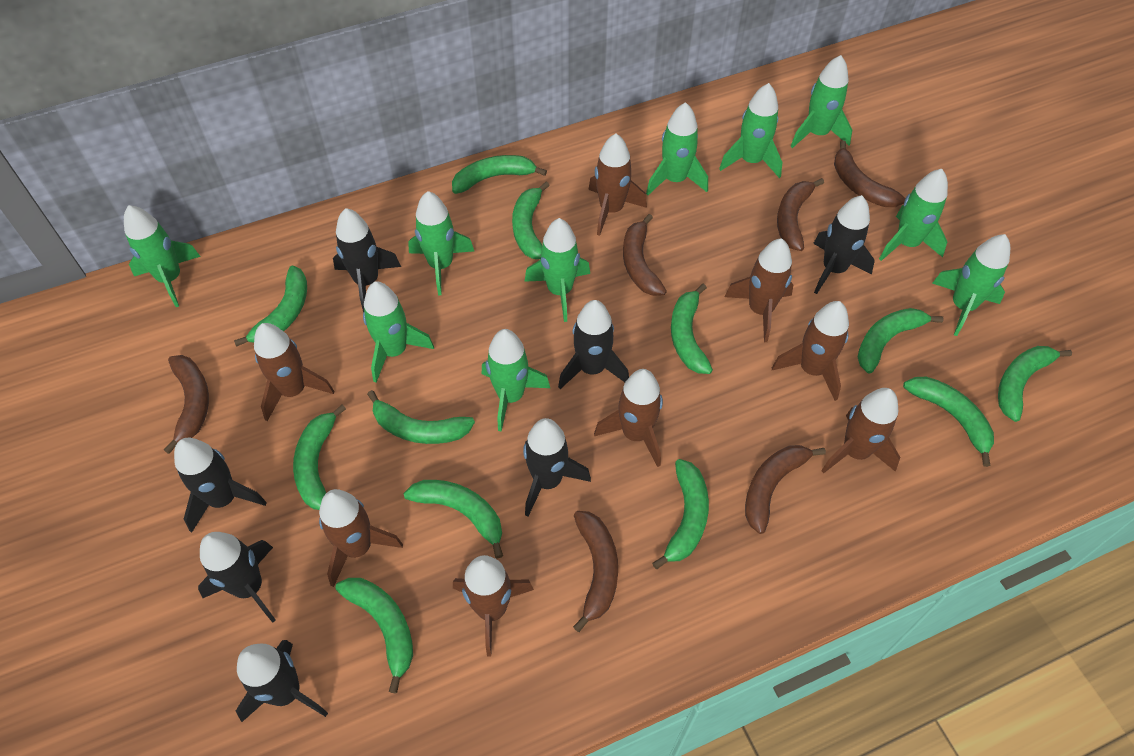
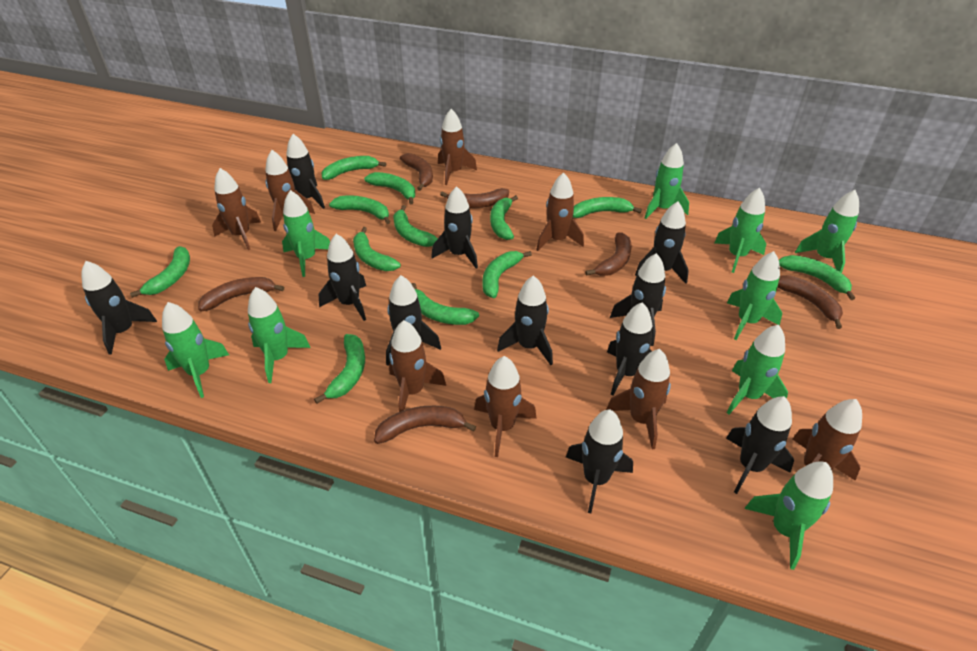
black rocket: 7 -> 11
green rocket: 10 -> 9

